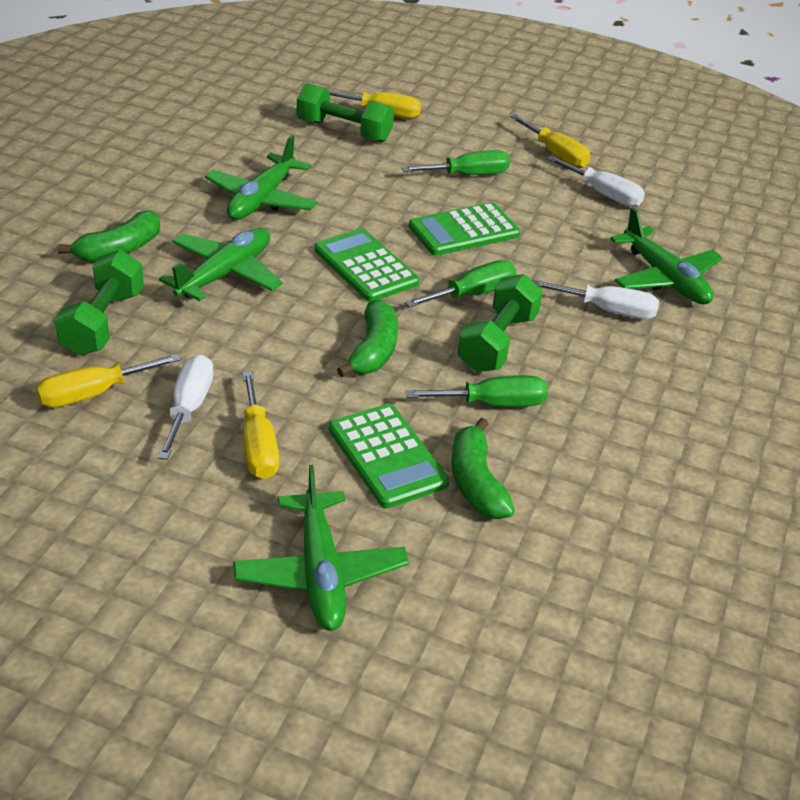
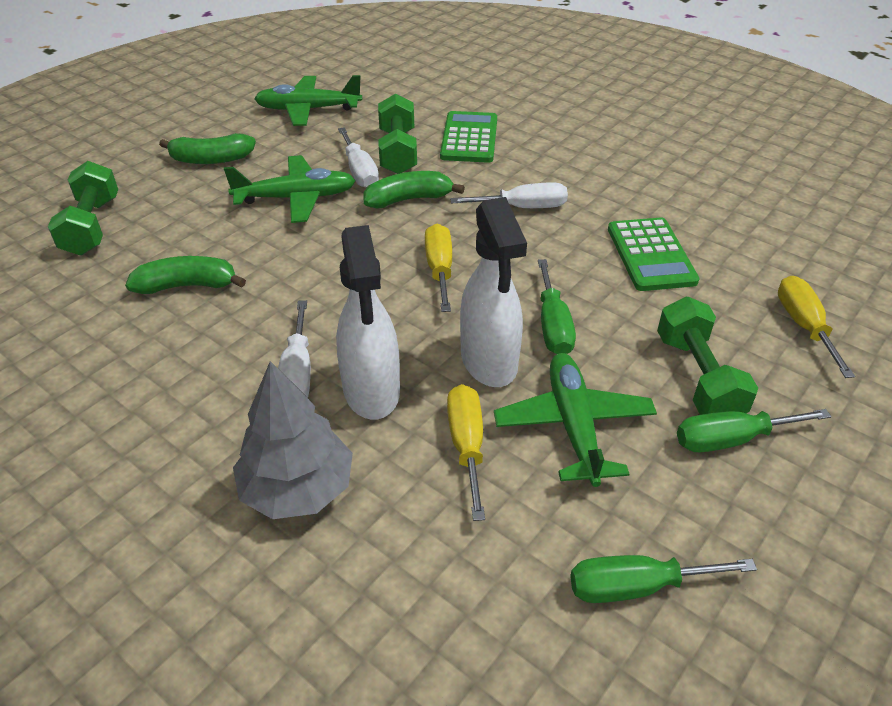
green calculator: 3 -> 2
green plane: 4 -> 3
grey tree: 0 -> 1
white spray bottle: 0 -> 2
yellow screwdriver: 4 -> 3

